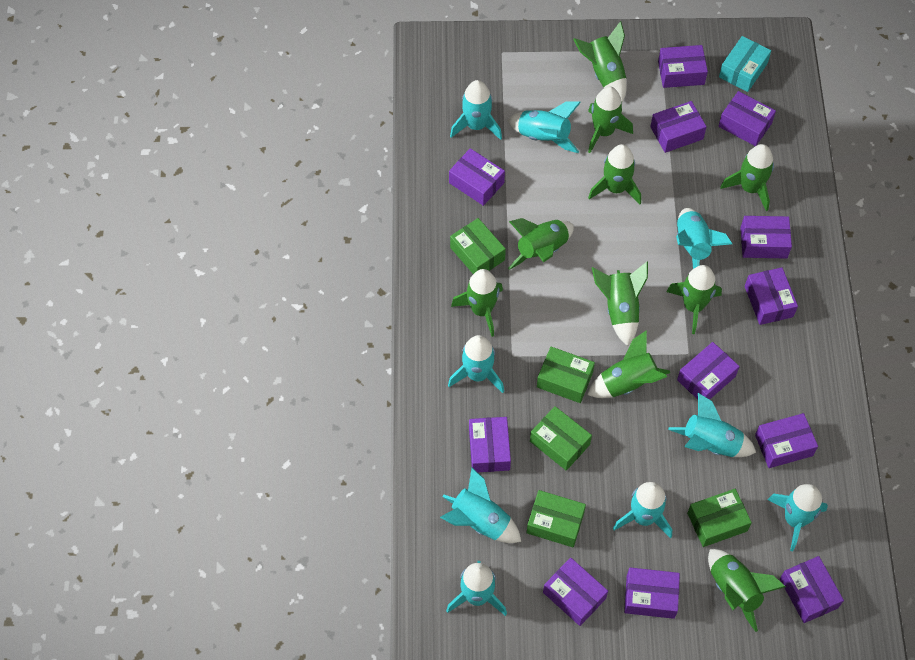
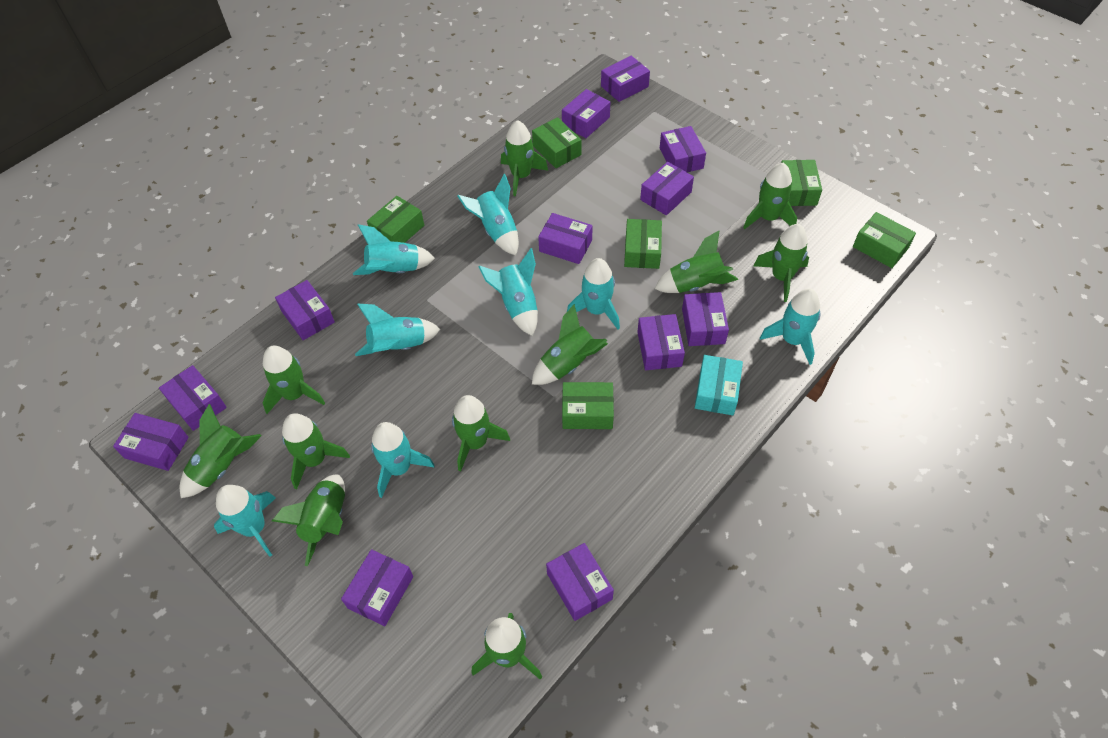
green box: 5 -> 6
green rocket: 10 -> 11
turquoise rocket: 9 -> 8

